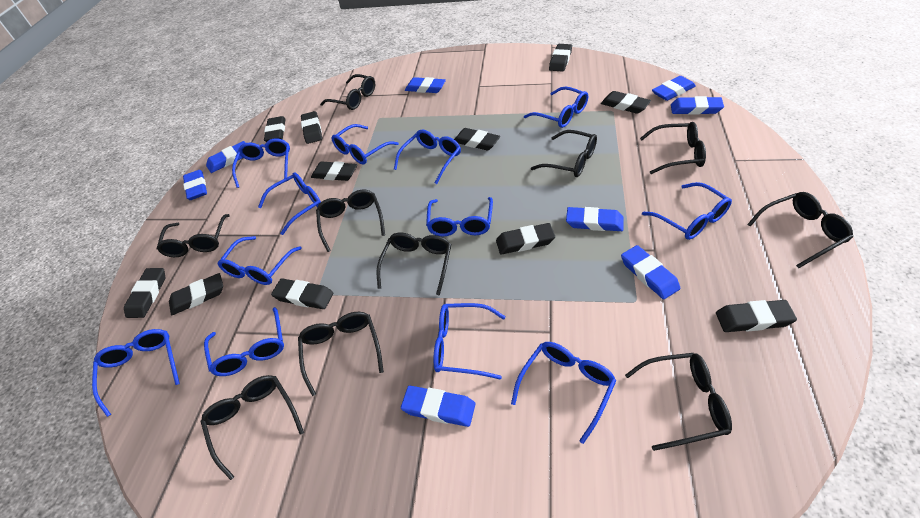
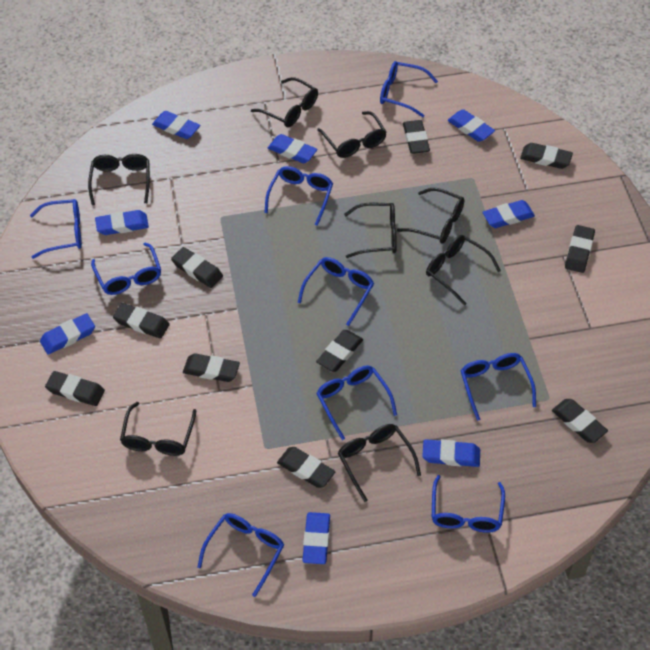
black eraser: 11 -> 10
black glasses: 10 -> 8
blue glasses: 12 -> 9

